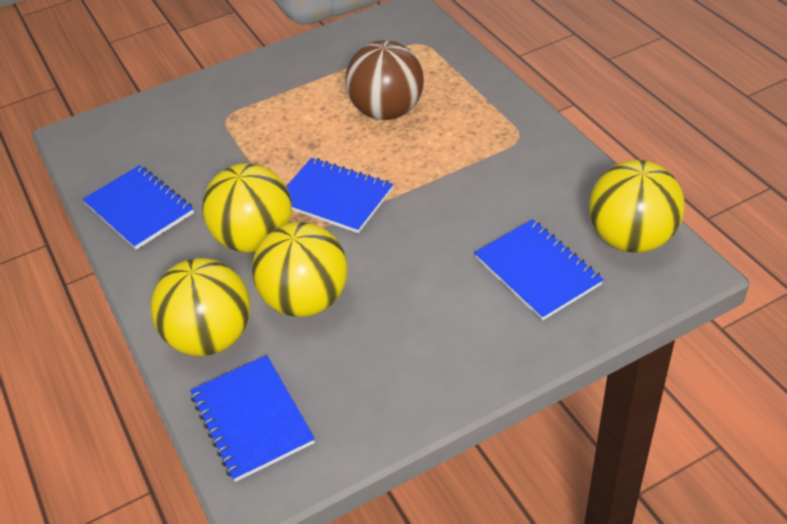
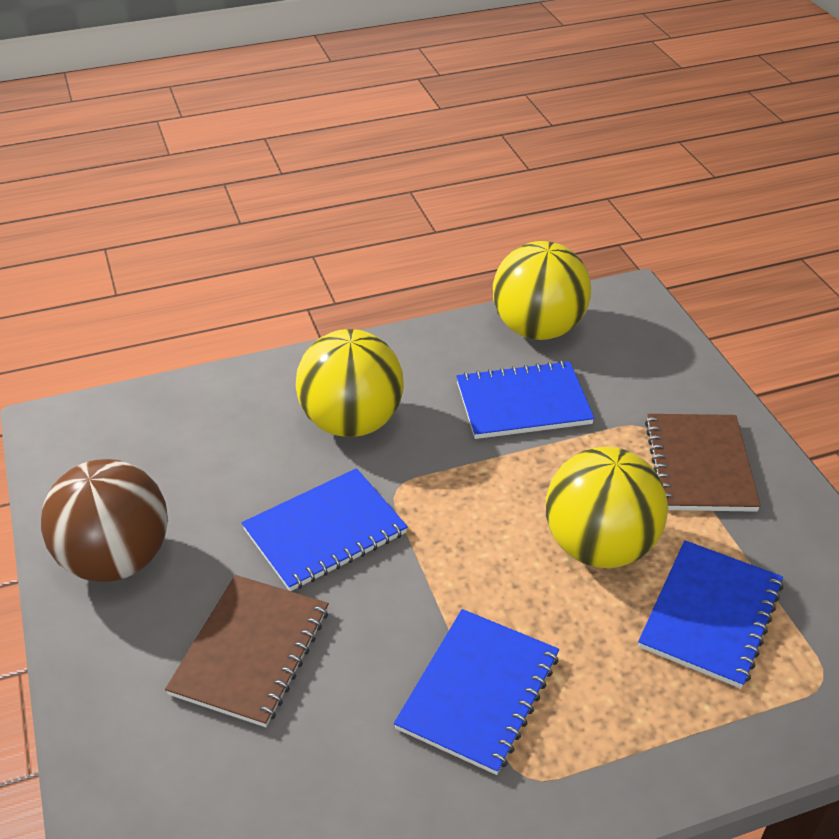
brown notebook: 0 -> 2
yellow ball: 4 -> 3

